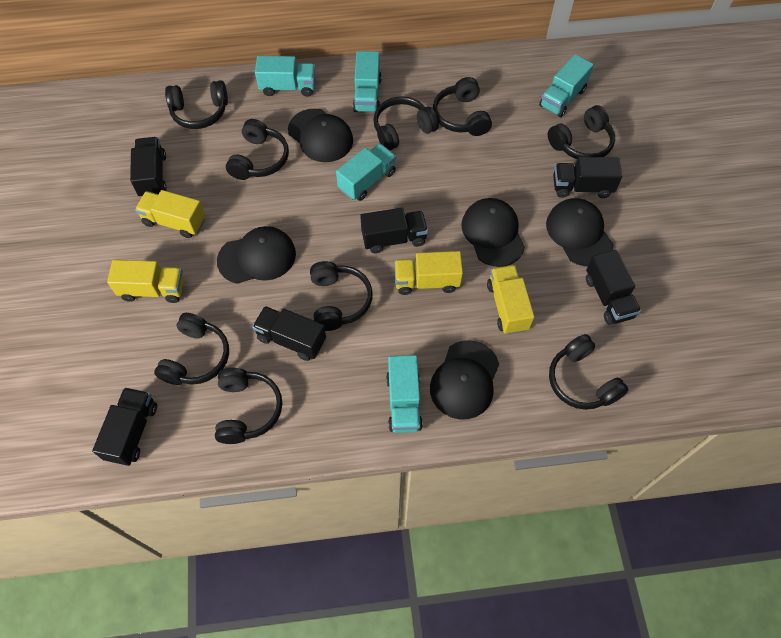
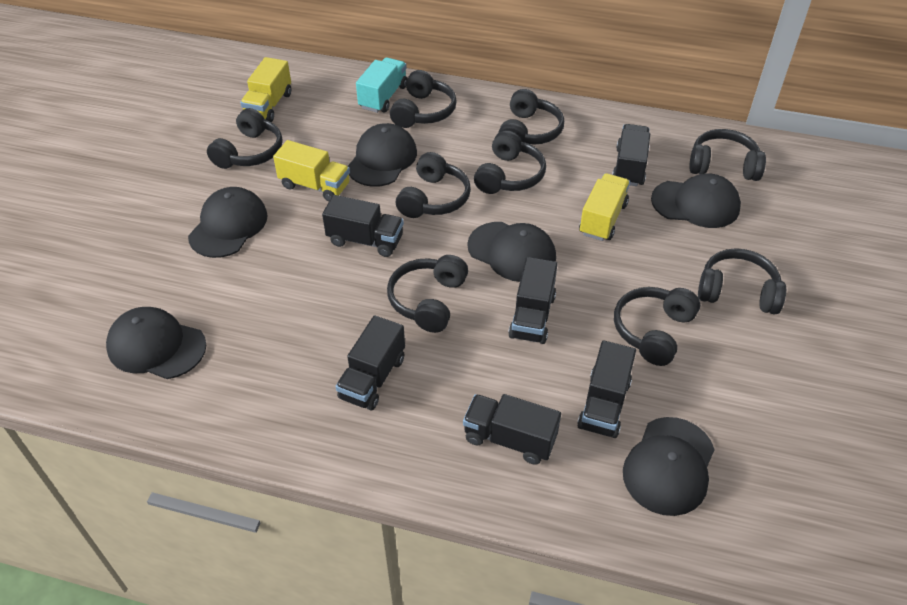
black cap: 5 -> 6
turquoise truck: 5 -> 1
yellow truck: 4 -> 3

